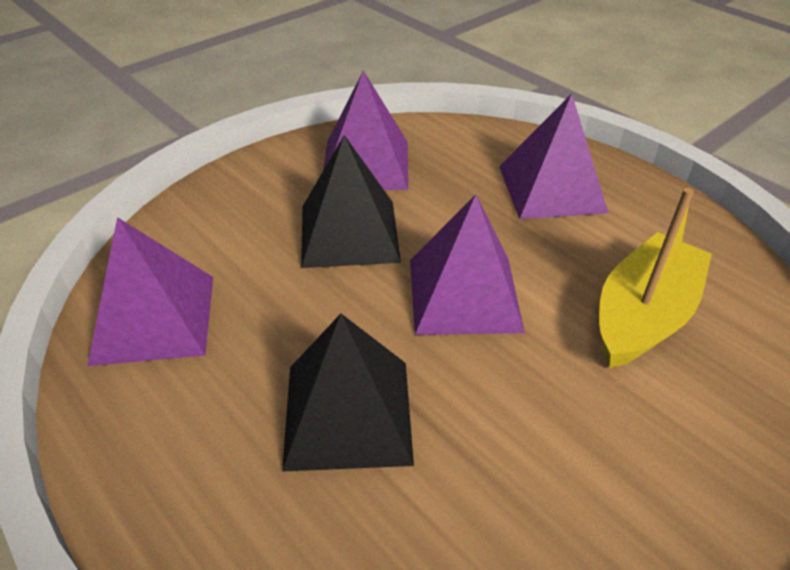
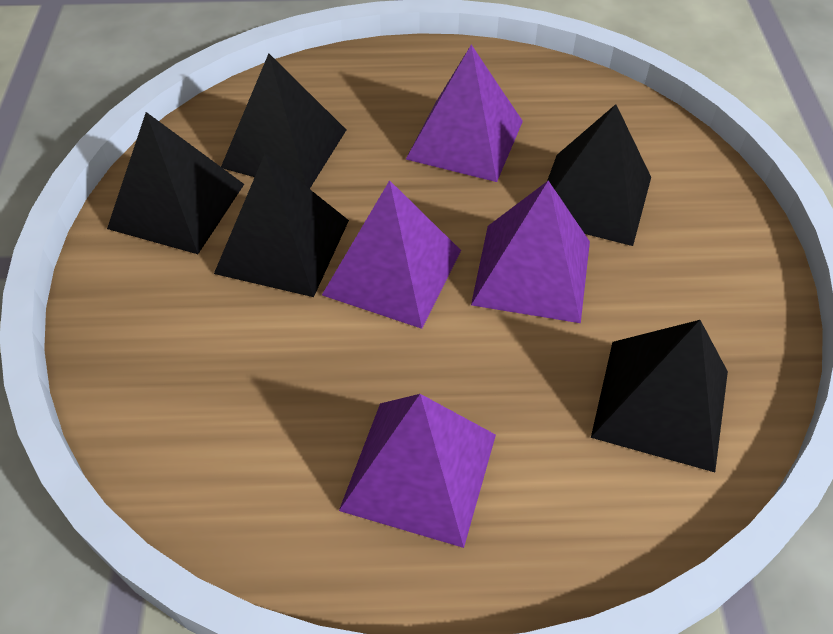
black pyramid: 2 -> 5
yellow boat: 1 -> 0

